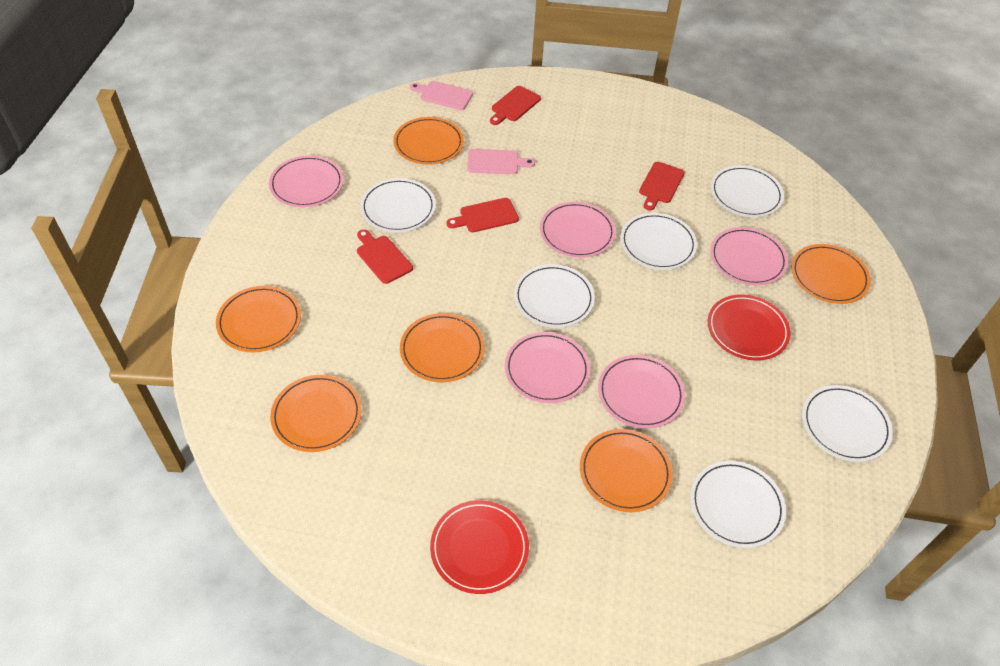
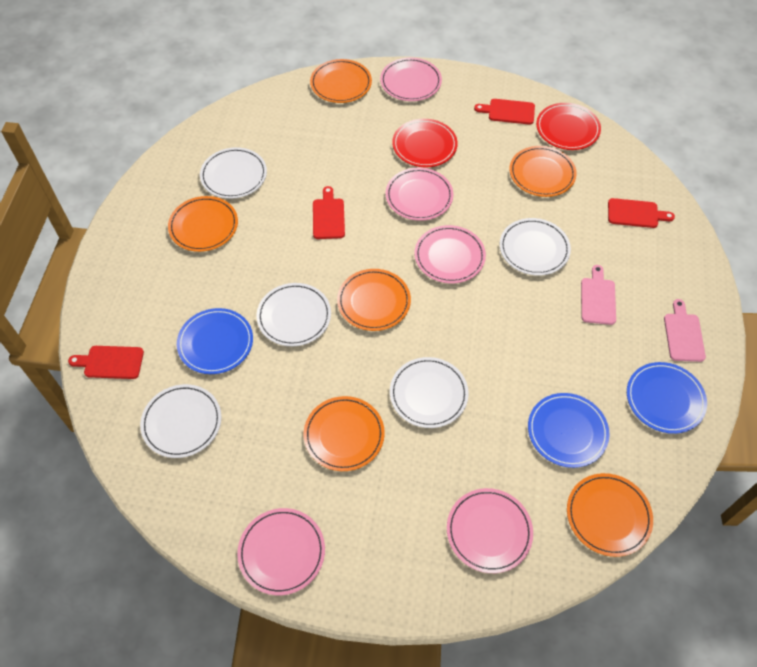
blue plate: 0 -> 3
white plate: 6 -> 5

